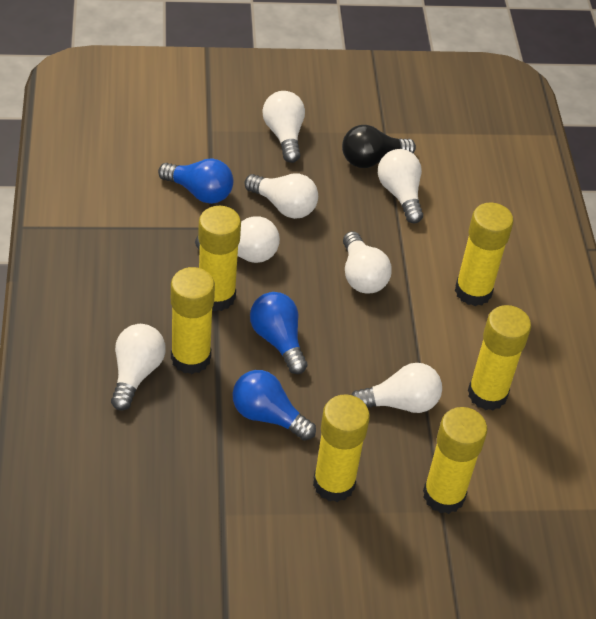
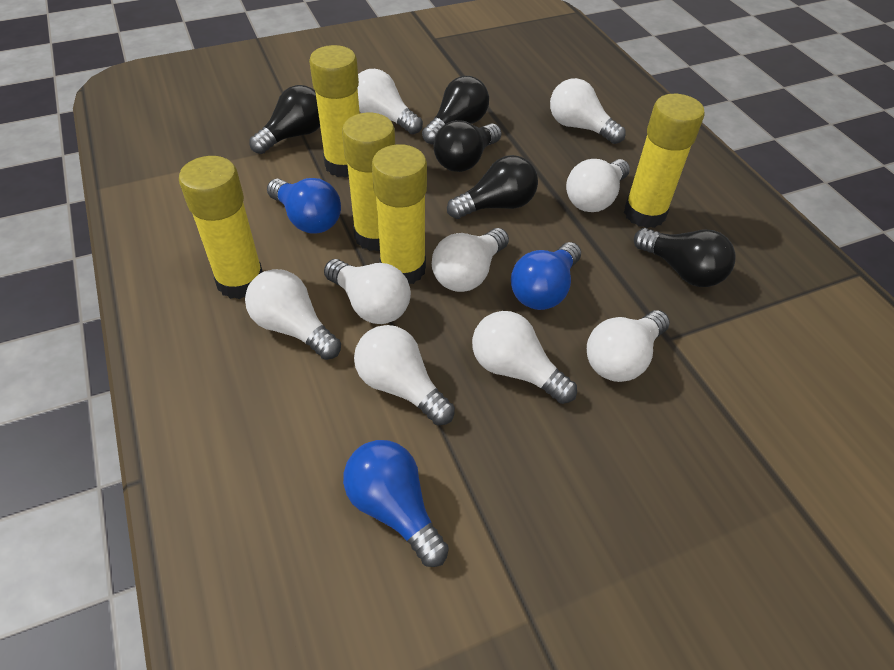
black light bulb: 1 -> 5
white light bulb: 7 -> 9
yellow glue stick: 6 -> 5

